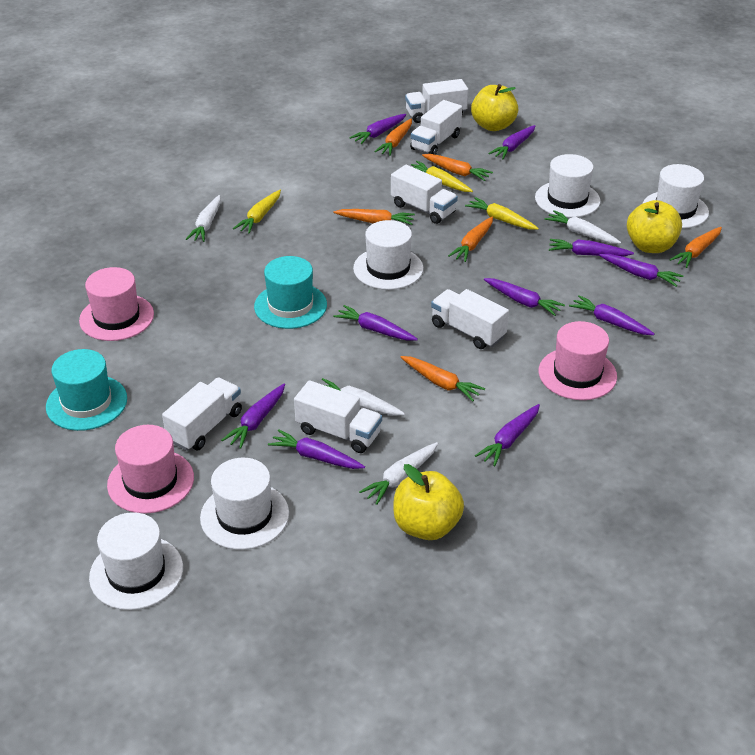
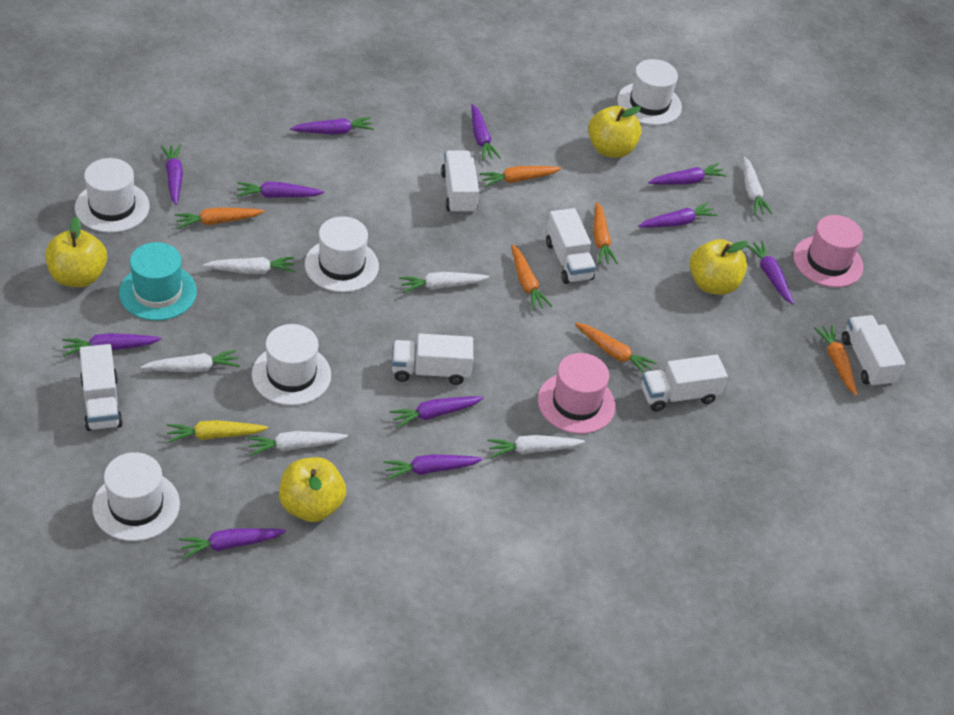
pink hat: 3 -> 2
purple carrot: 10 -> 11
turquoise hat: 2 -> 1
white carrot: 4 -> 6
yellow apple: 3 -> 4
yellow carrot: 3 -> 1

